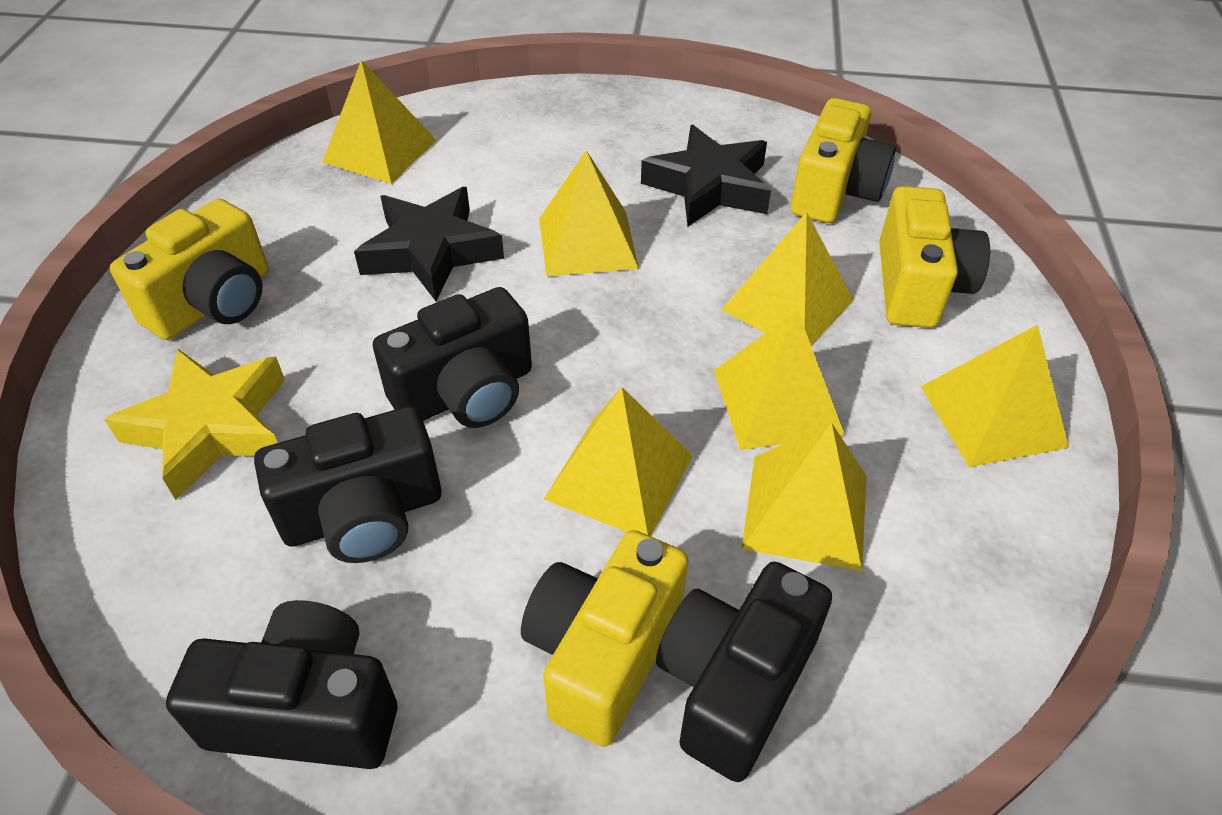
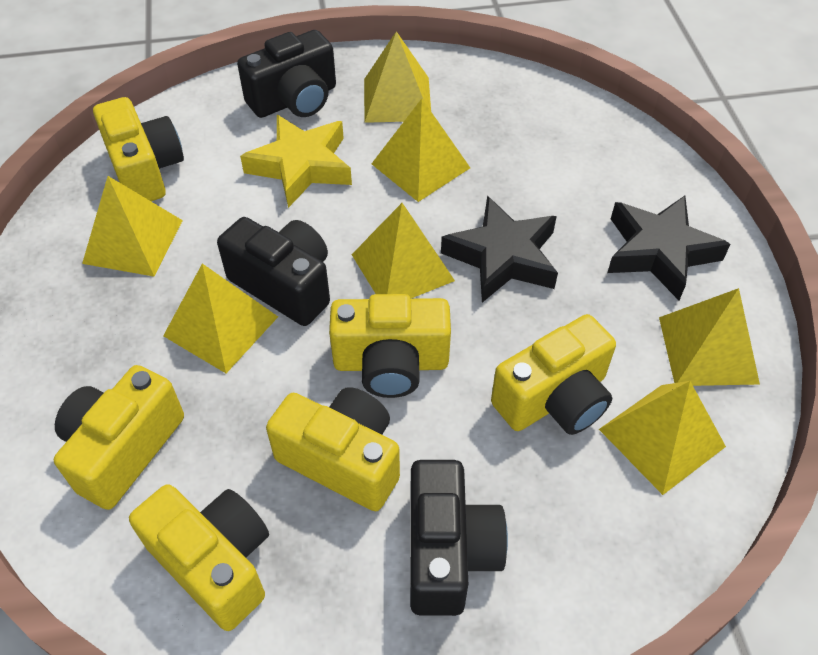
black camera: 4 -> 3
yellow camera: 4 -> 6

